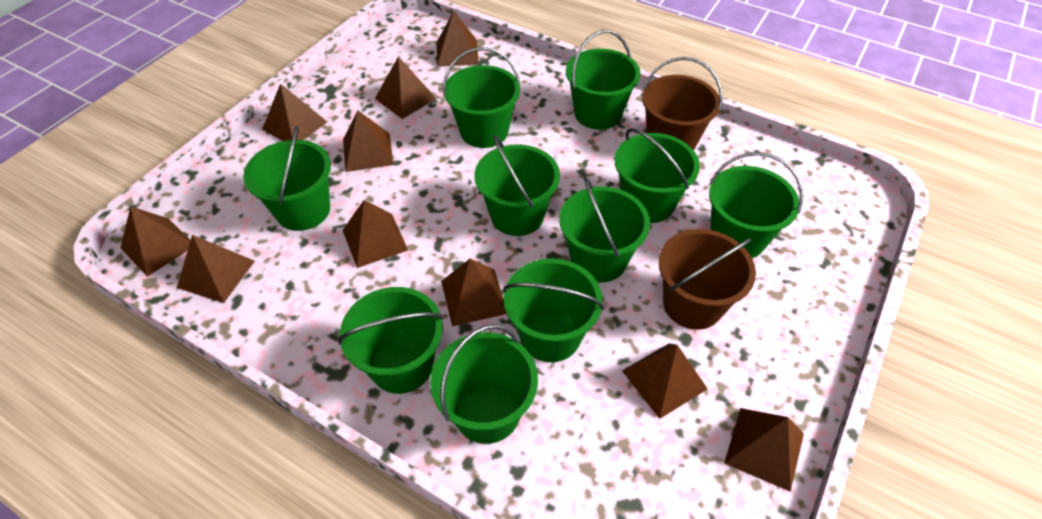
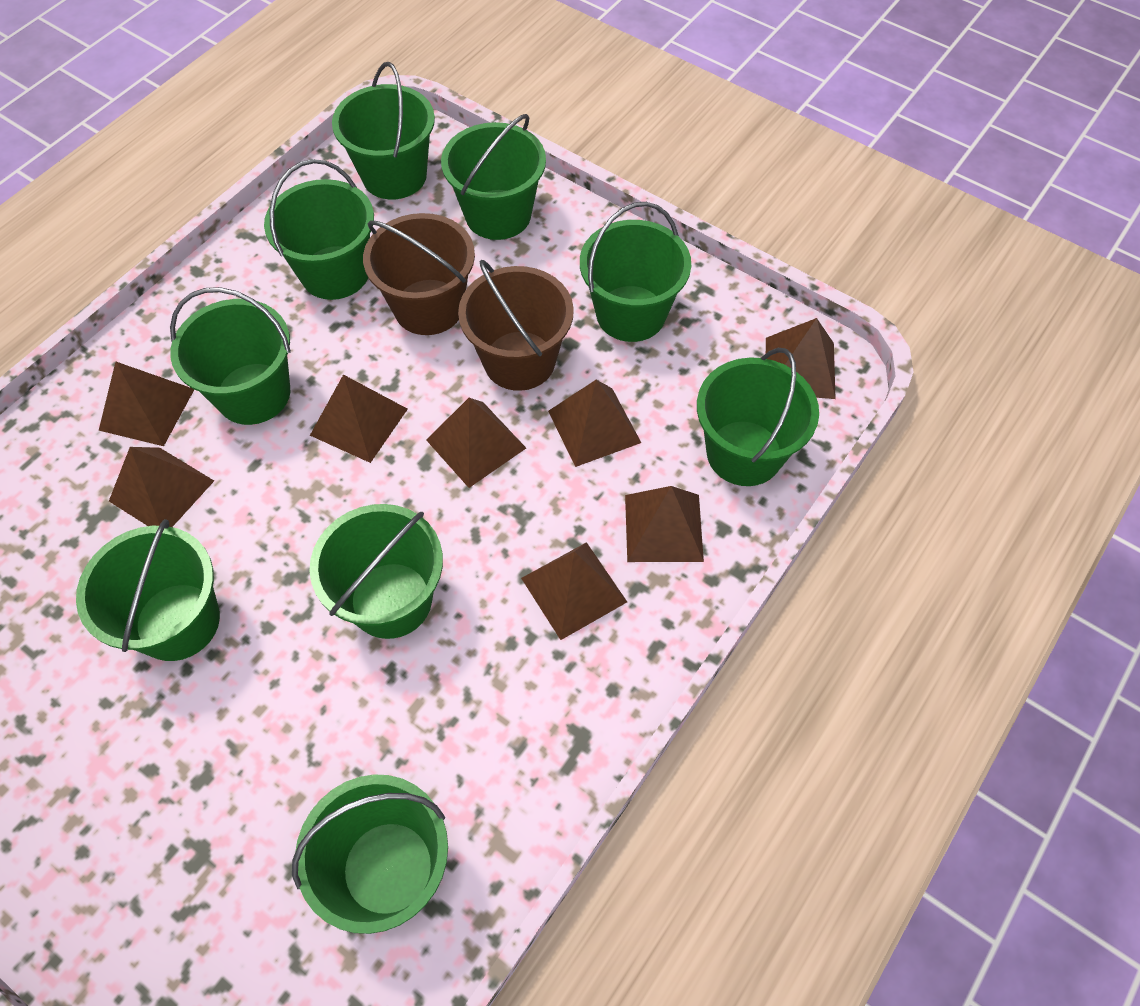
brown pyramid: 10 -> 8
green bucket: 10 -> 9

